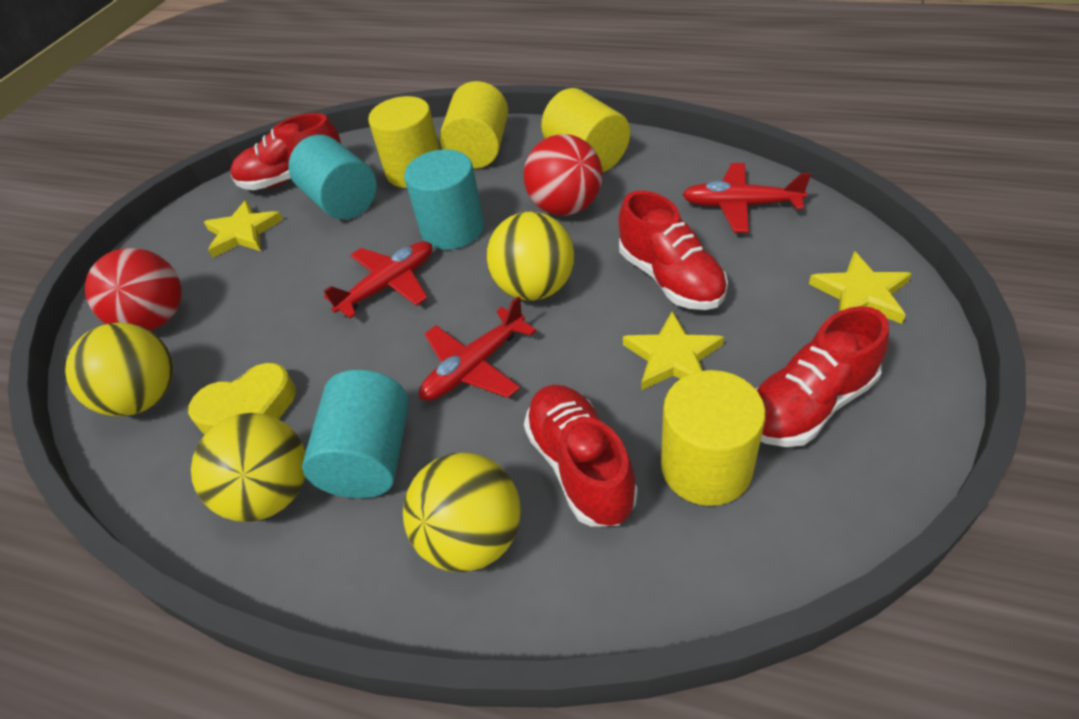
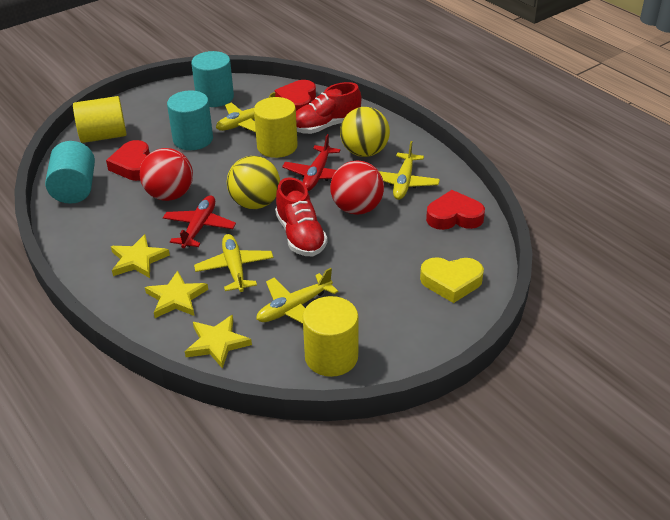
red heart: 0 -> 3
red plane: 3 -> 2
red shoe: 4 -> 2
yellow ball: 4 -> 2
yellow cylinder: 4 -> 3
yellow plane: 0 -> 4

